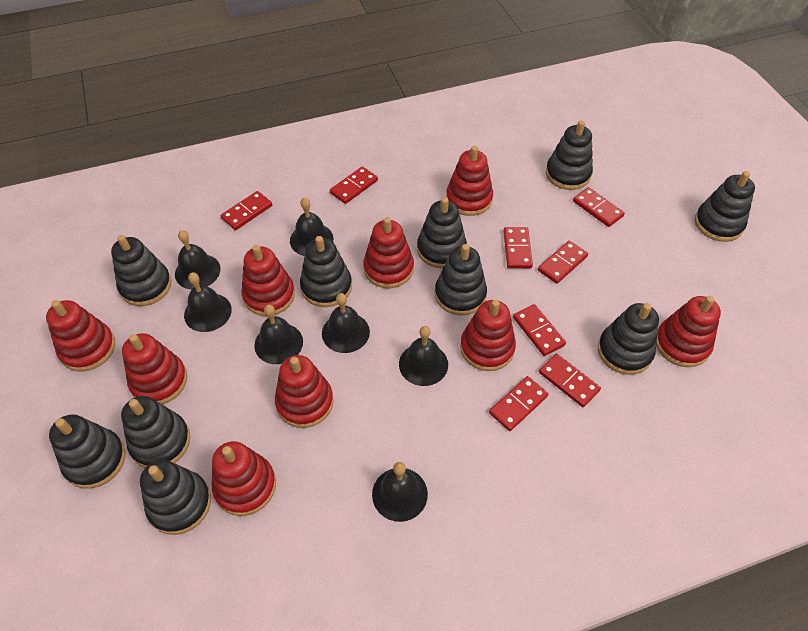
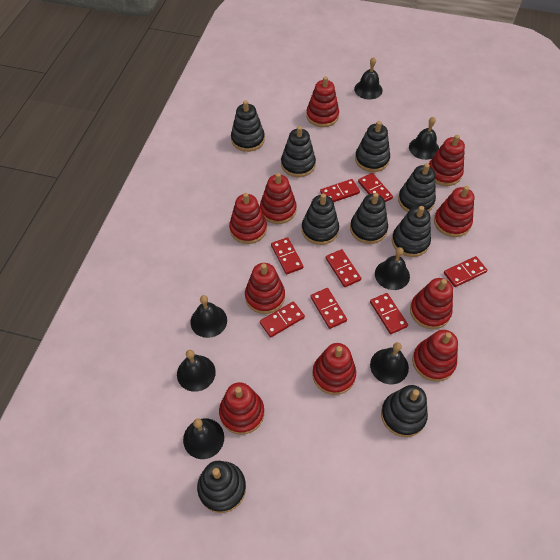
black stacking toy: 10 -> 9
red stacking toy: 9 -> 10

